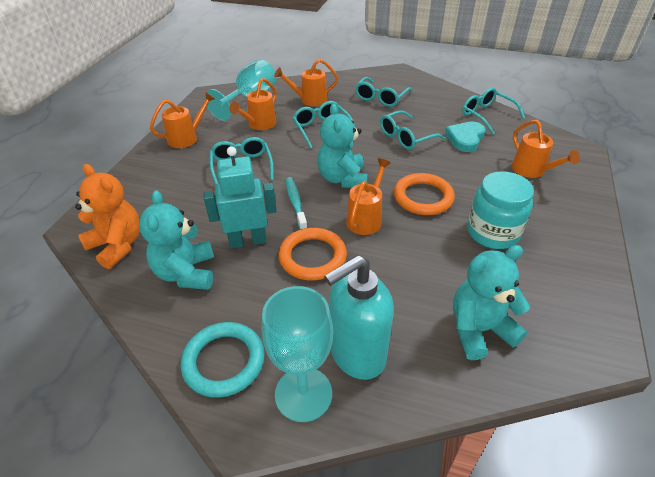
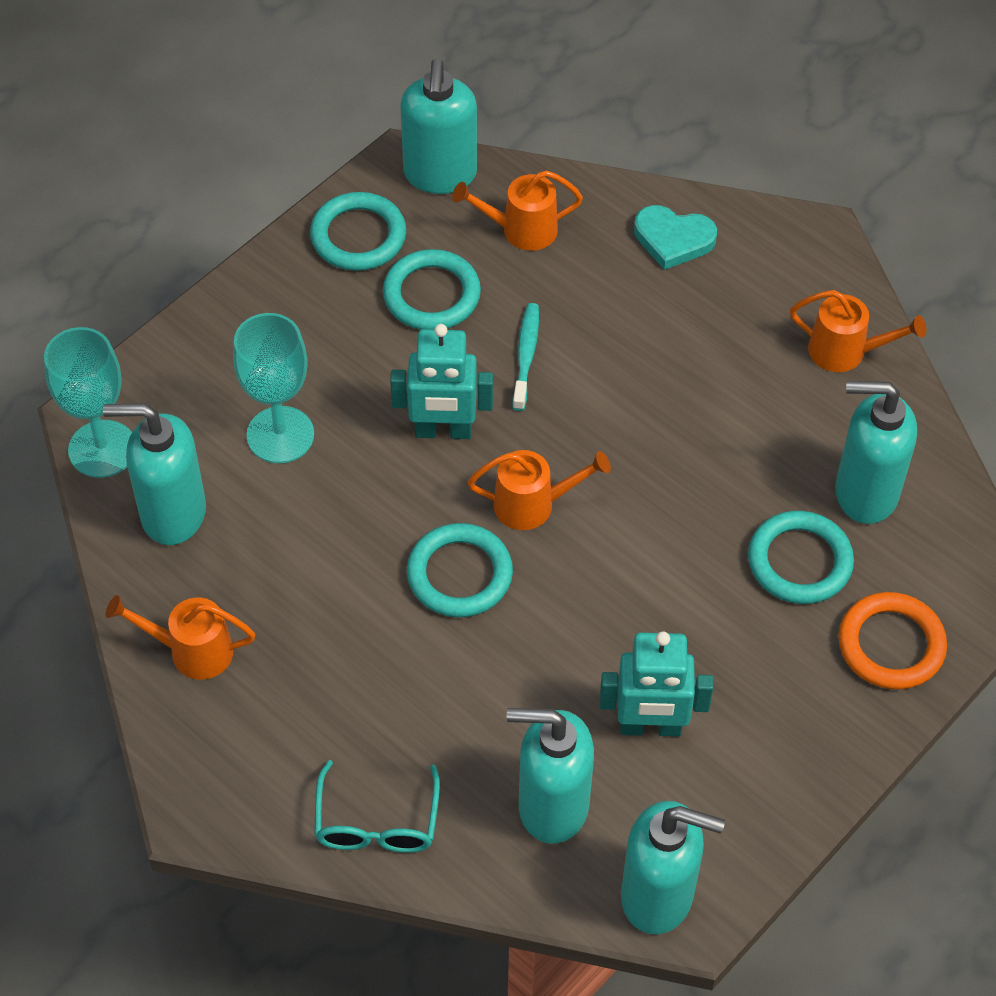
orange ring: 2 -> 1
orange teddy bear: 1 -> 0
orange watering can: 5 -> 4
turquoise glasses: 5 -> 1
turquoise jar: 1 -> 0
turquoise ring: 1 -> 4
turquoise robot: 1 -> 2
turquoise soap dispenser: 1 -> 5
turquoise teddy bear: 3 -> 0

